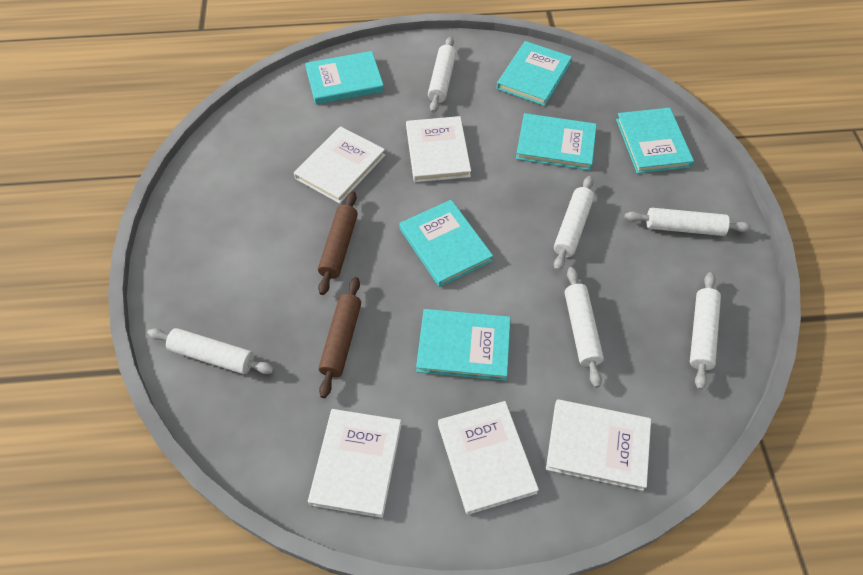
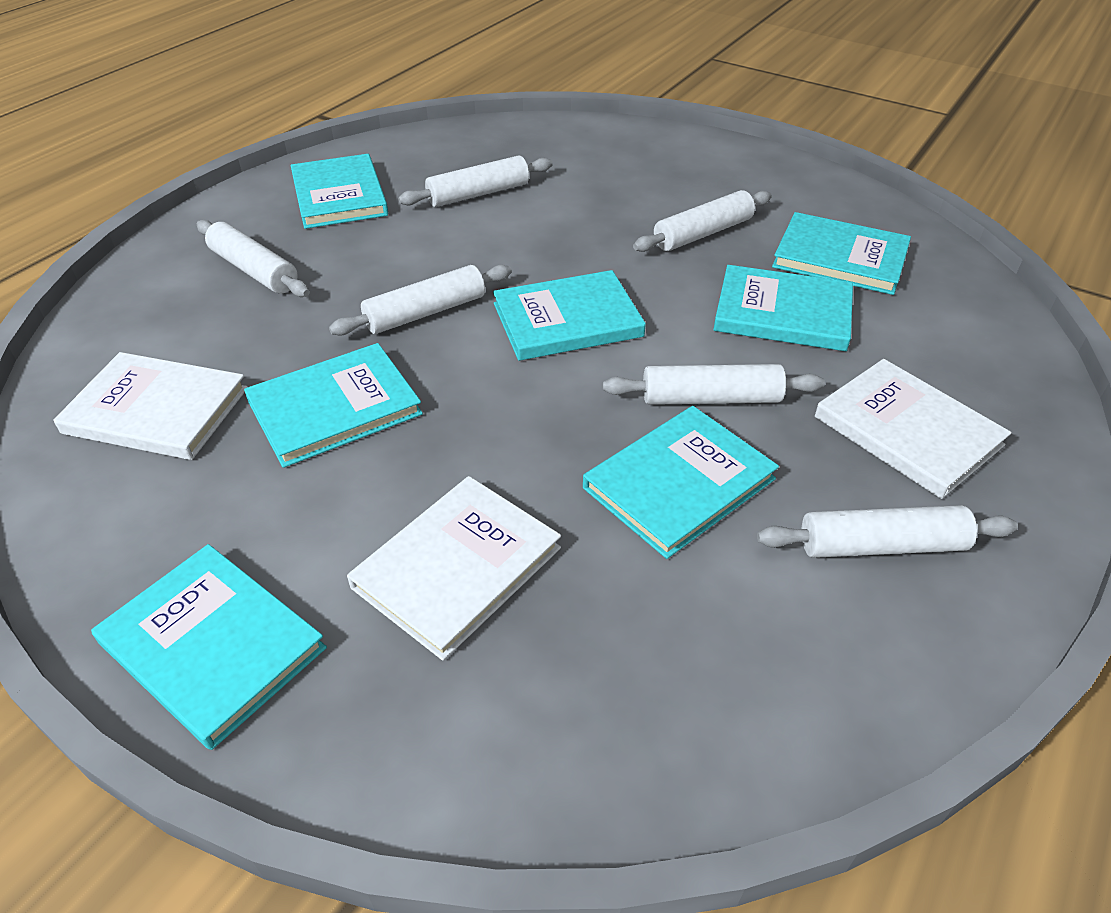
brown rolling pin: 2 -> 0
turquoise book: 6 -> 7
white book: 5 -> 3

